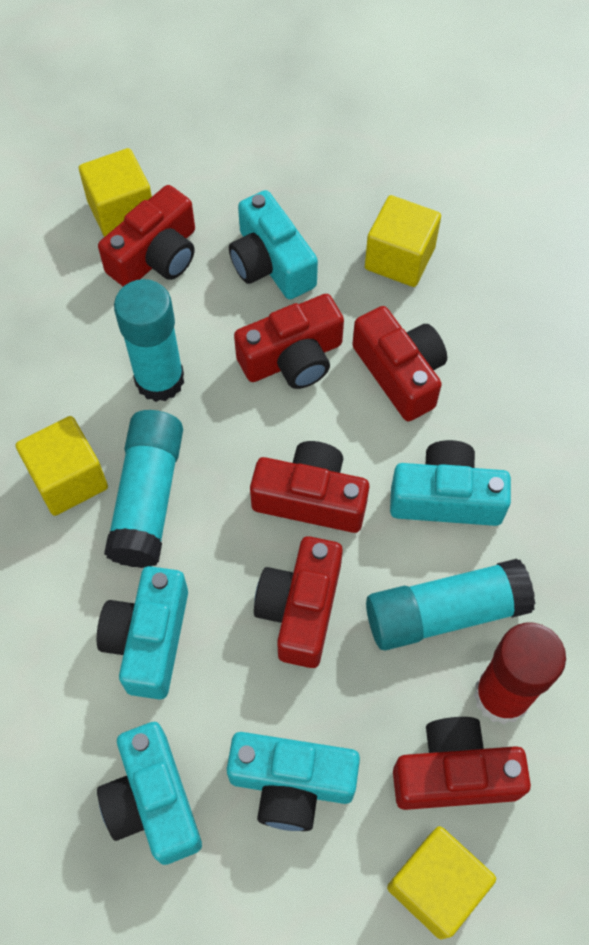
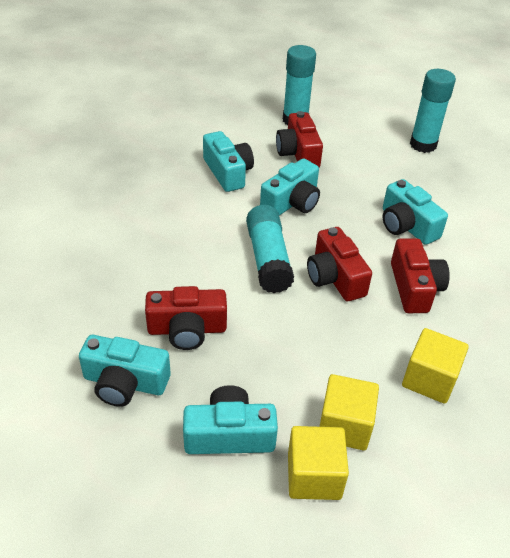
red camera: 6 -> 4
red glue stick: 1 -> 0
yellow cube: 4 -> 3

